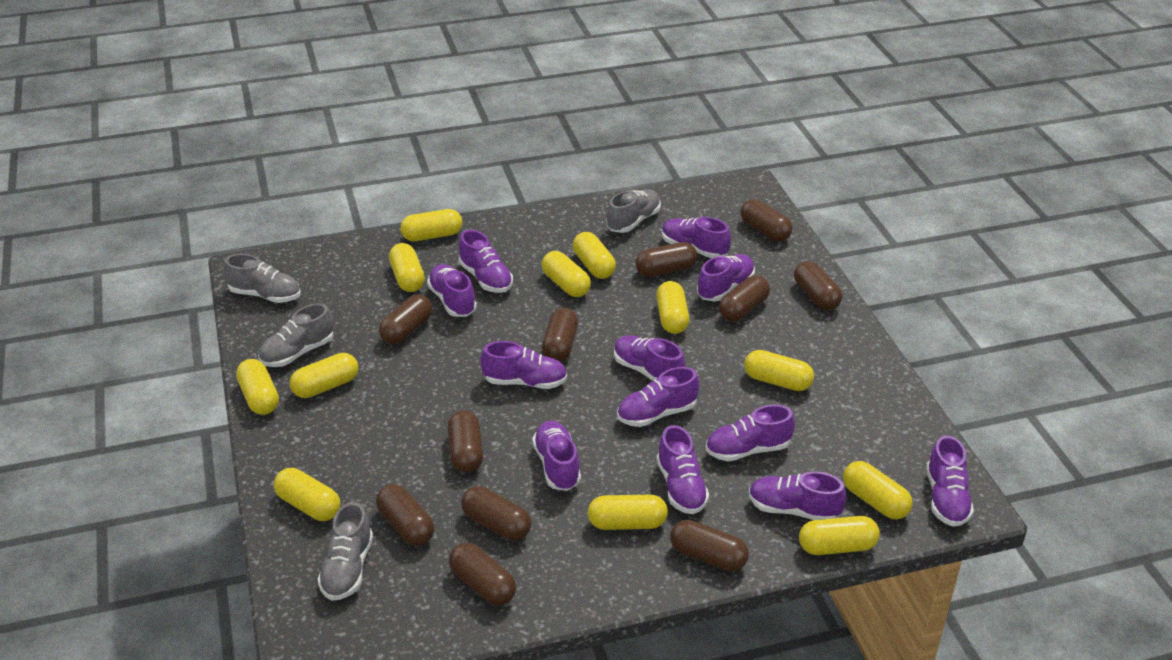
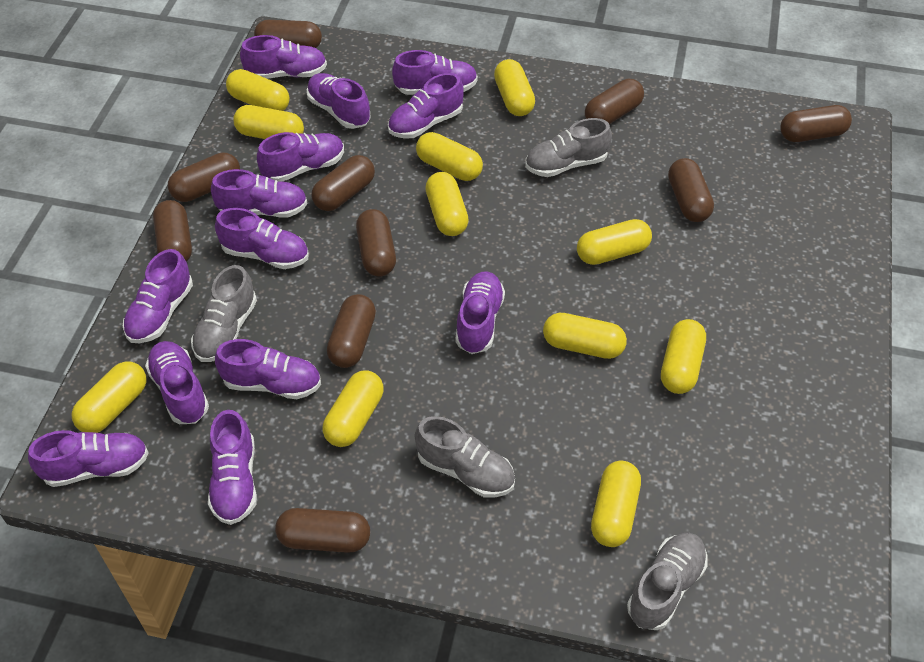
brown capsule: 11 -> 10
purple shoe: 12 -> 13
yellow capsule: 12 -> 11

